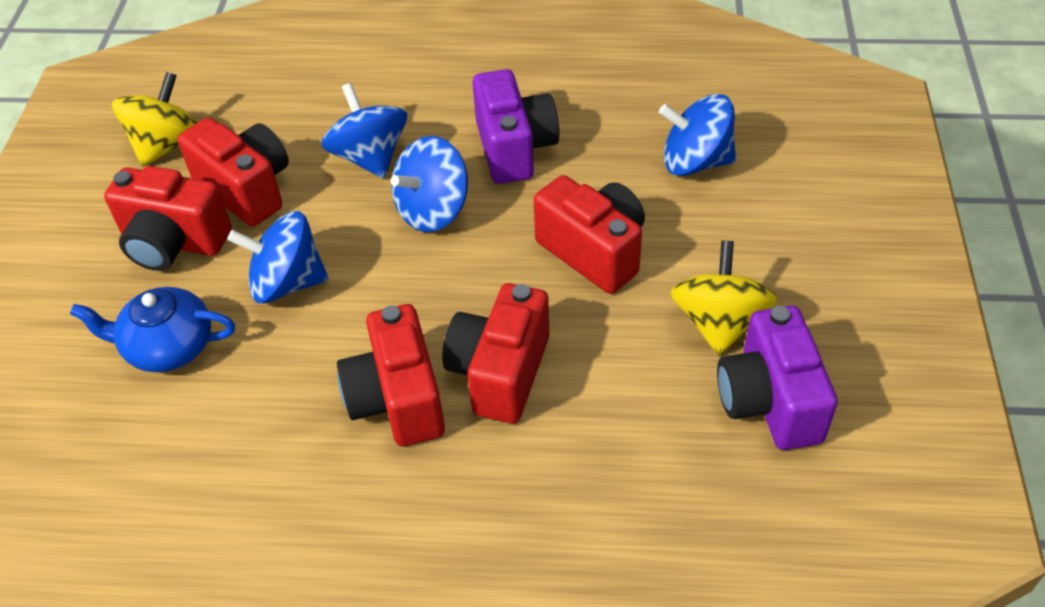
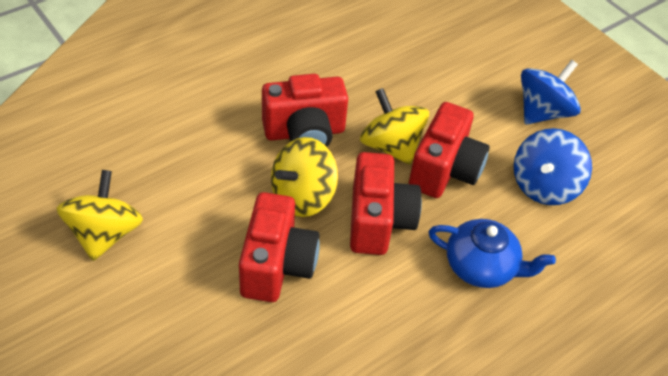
blue spinning top: 4 -> 2
purple camera: 2 -> 0
red camera: 5 -> 4
yellow spinning top: 2 -> 3

